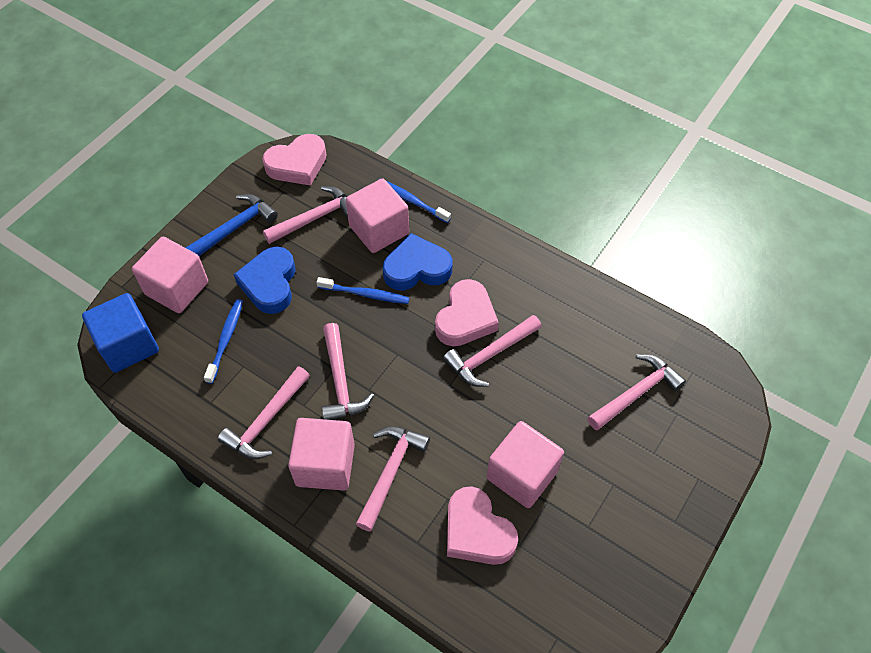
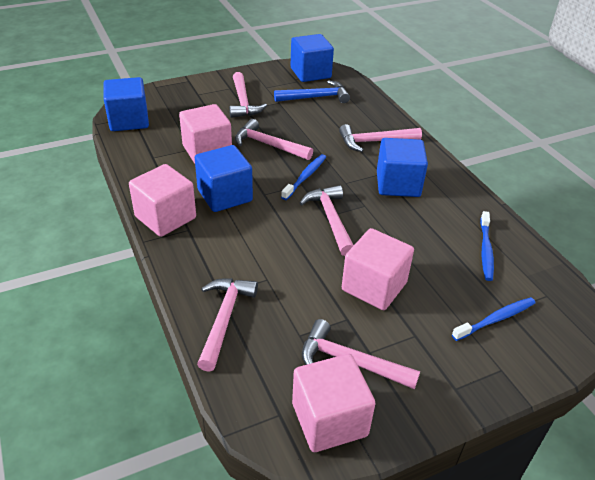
blue cube: 1 -> 4
blue heart: 2 -> 0
pink heart: 3 -> 0

